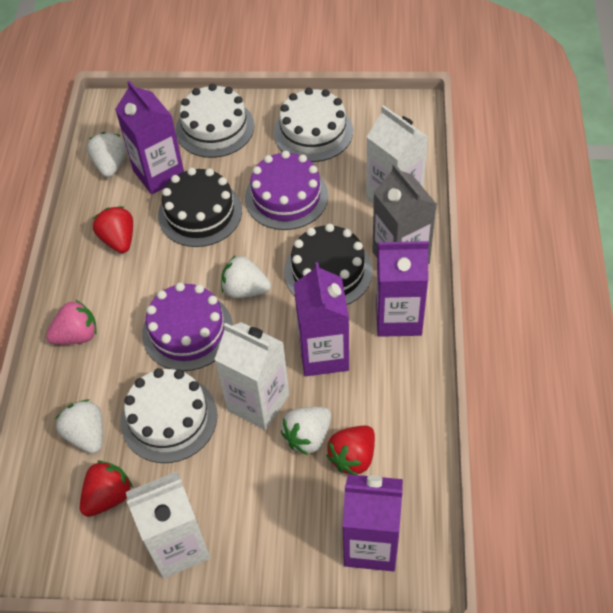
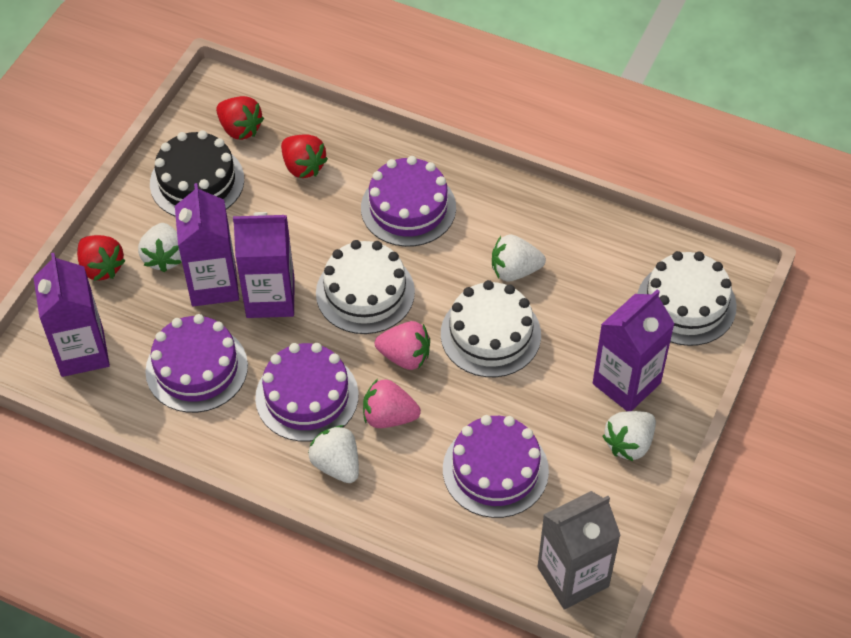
black cake: 2 -> 1
pink strawberry: 1 -> 2
purple cake: 2 -> 4
white carton: 3 -> 0

